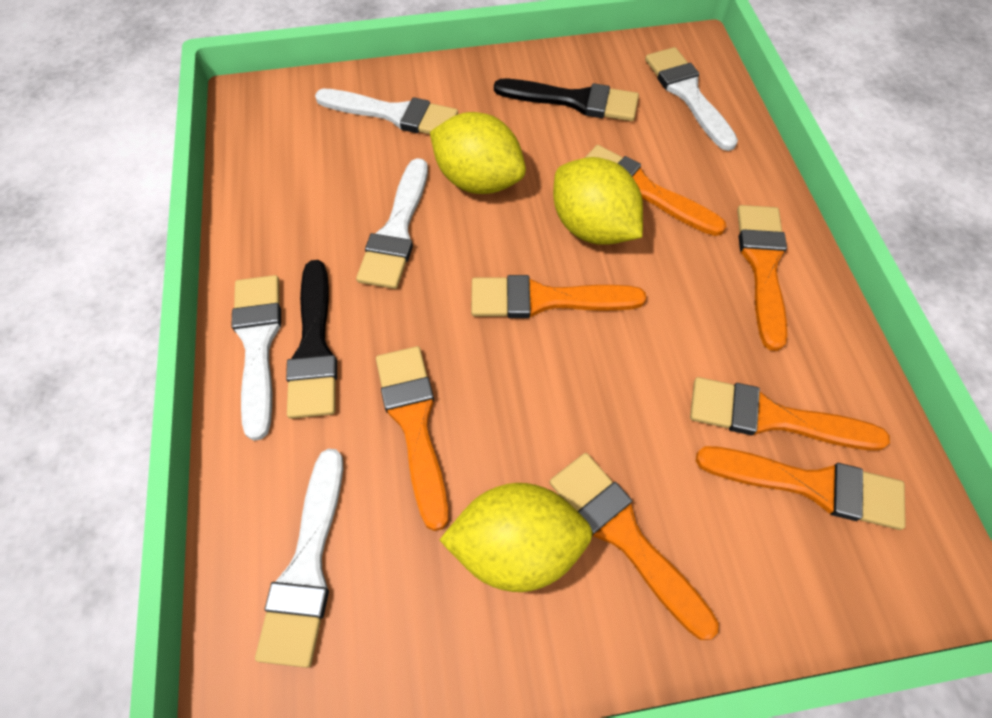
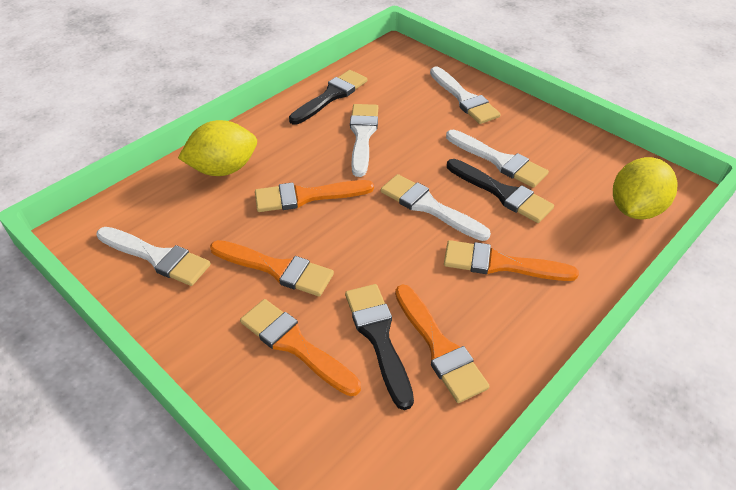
black brush: 2 -> 3
orange brush: 7 -> 5
yellow lemon: 3 -> 2

